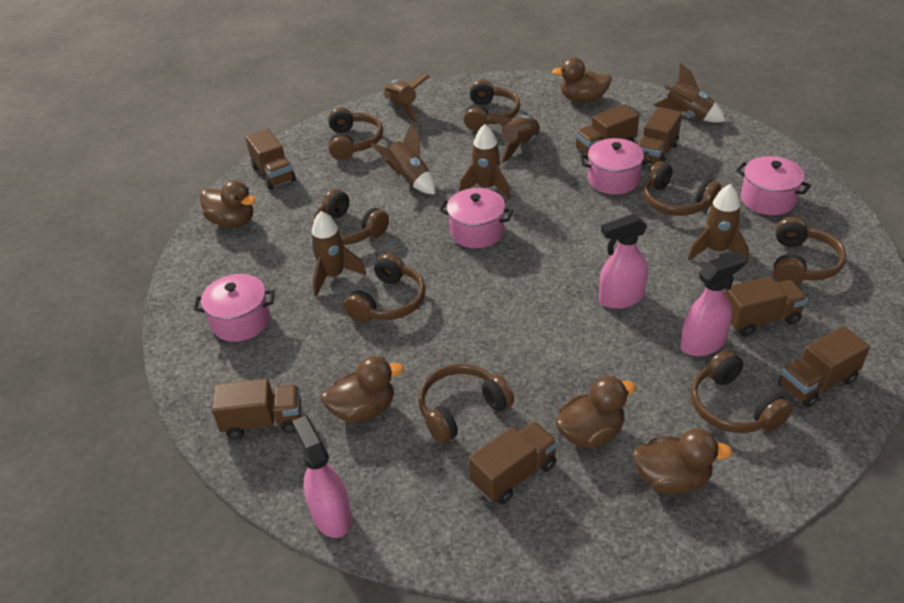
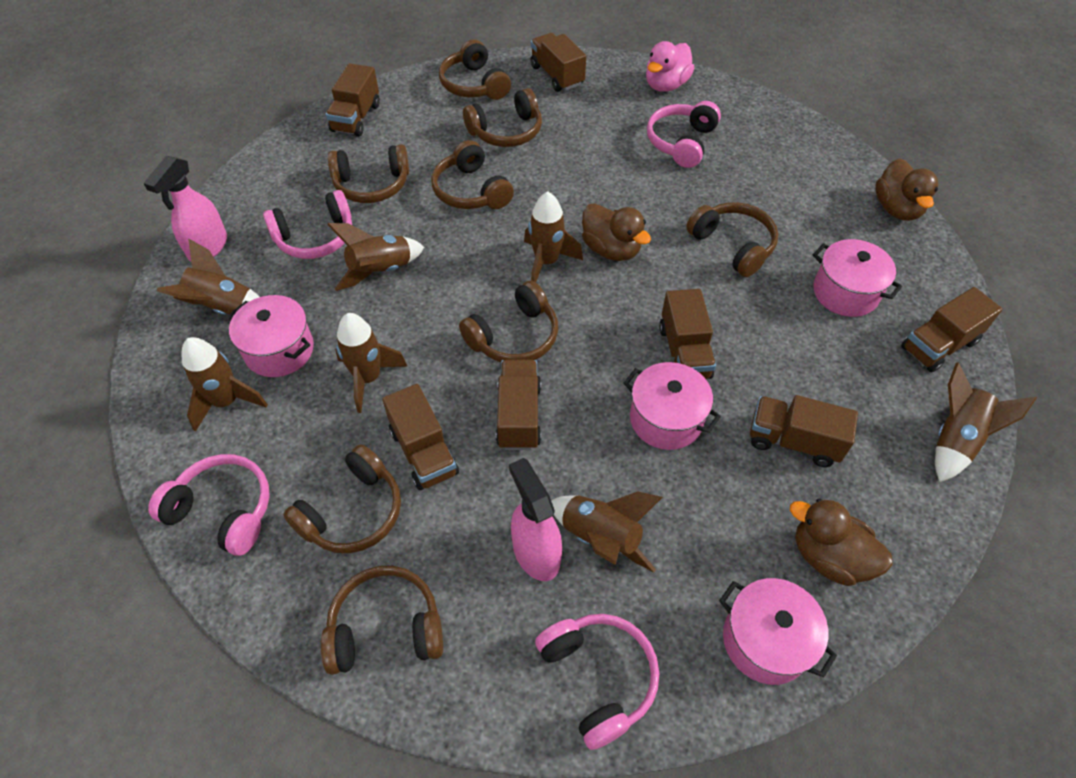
brown duck: 5 -> 3
pink duck: 0 -> 1
pink headphones: 0 -> 4
pink spray bottle: 3 -> 2

